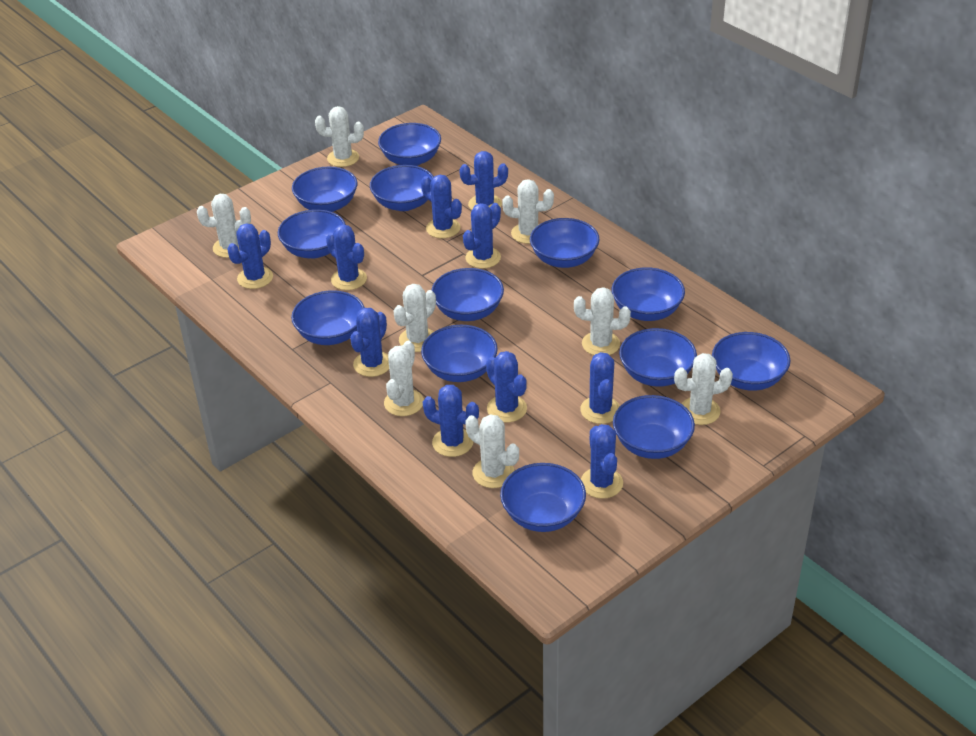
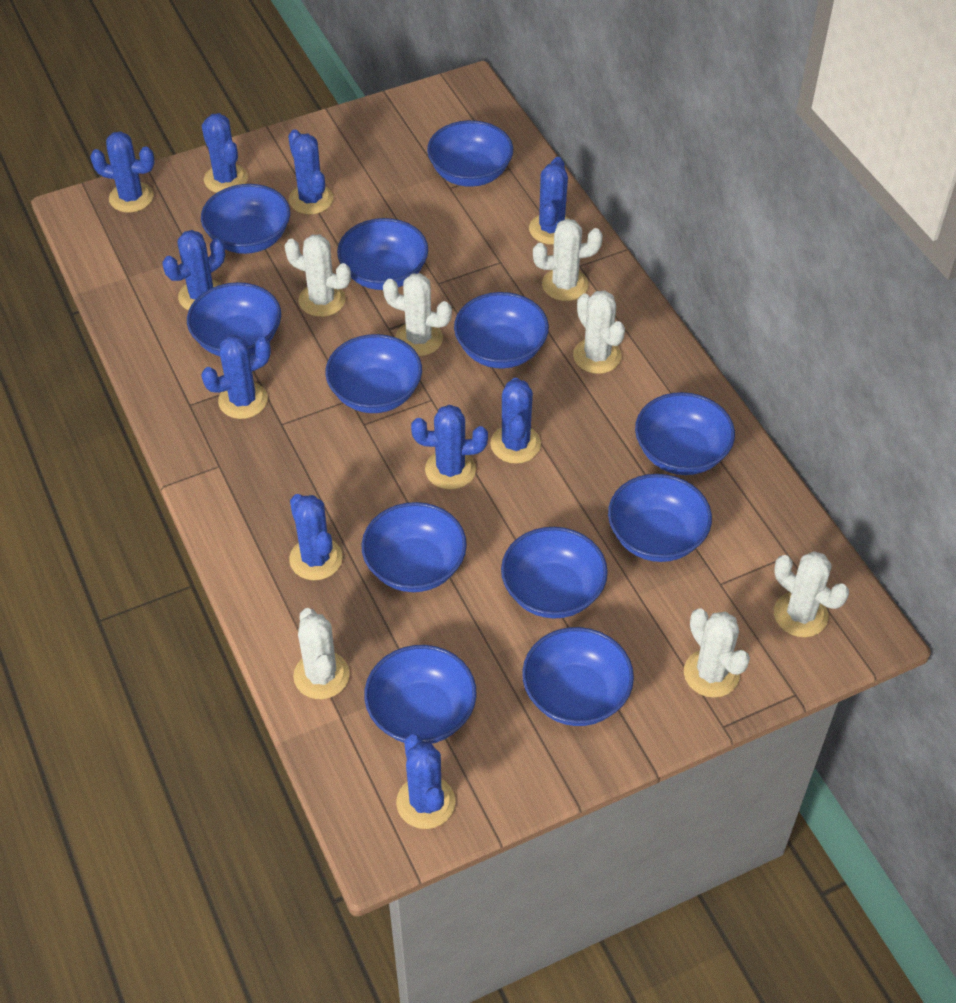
blue bowl: 13 -> 12
white cactus: 8 -> 7

